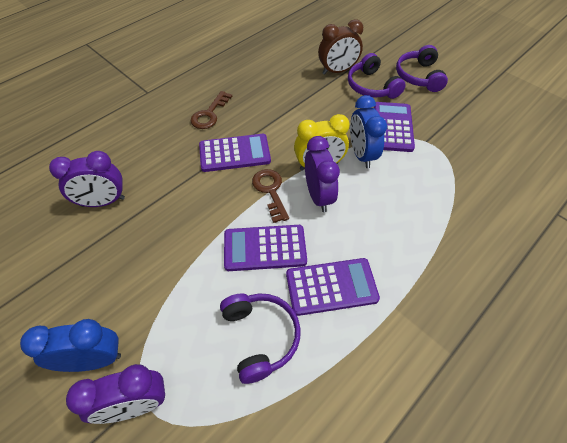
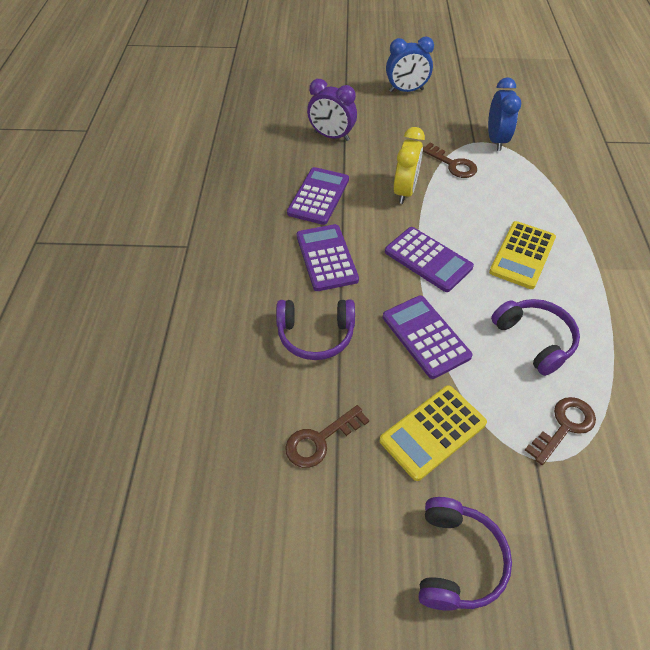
brown clock: 1 -> 0
brown key: 2 -> 3
purple clock: 3 -> 1
yellow calculator: 0 -> 2

